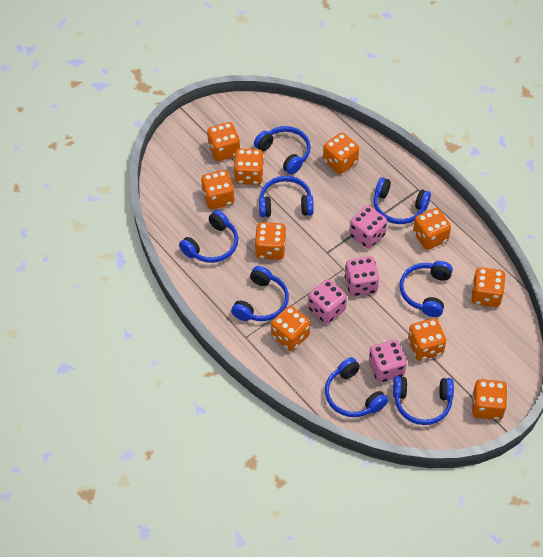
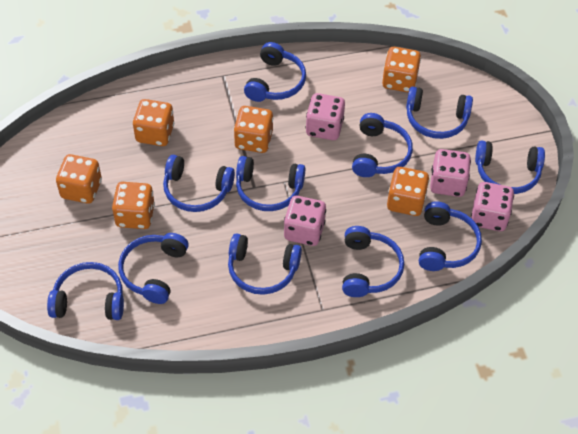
blue headphones: 8 -> 11
orange dice: 10 -> 6

